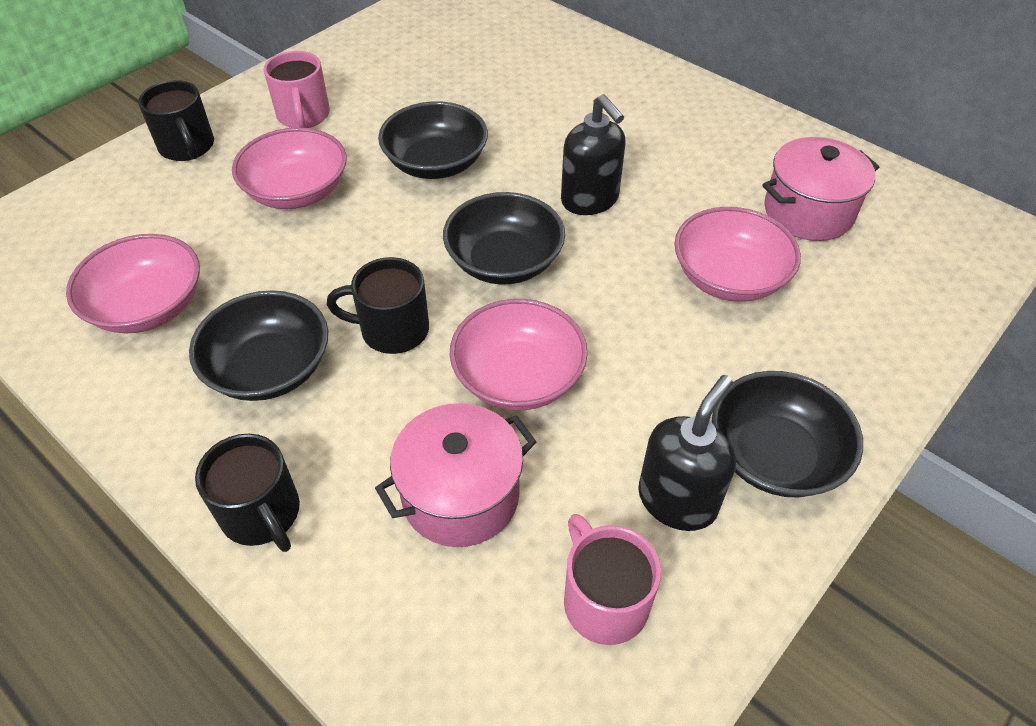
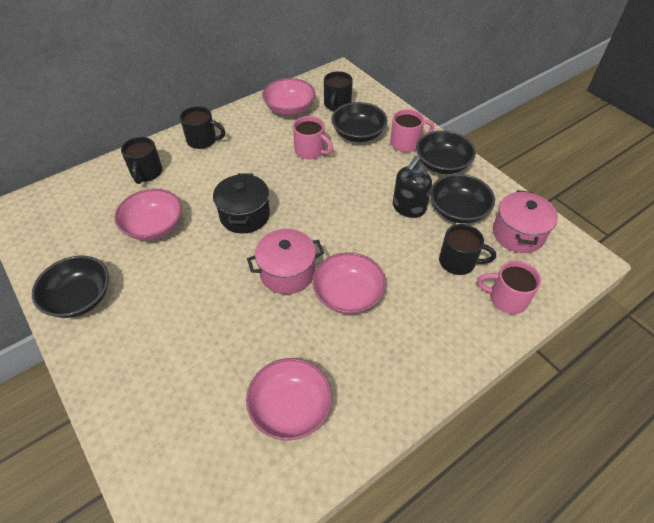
black mug: 3 -> 4
black pot: 0 -> 1
black soap dispenser: 2 -> 1
pink mug: 2 -> 3

